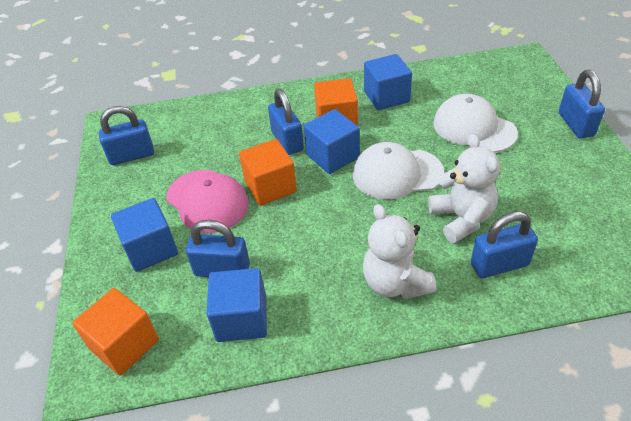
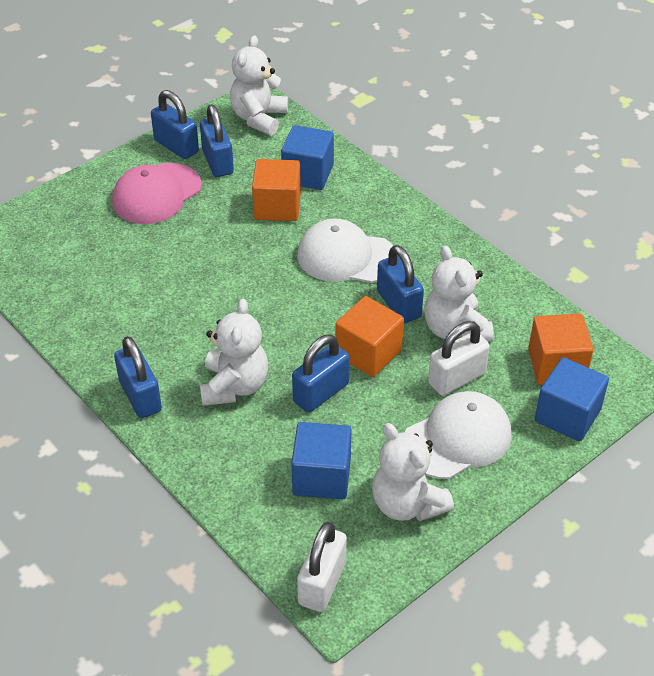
blue cube: 4 -> 3
white padlock: 0 -> 2
white teddy bear: 2 -> 4

